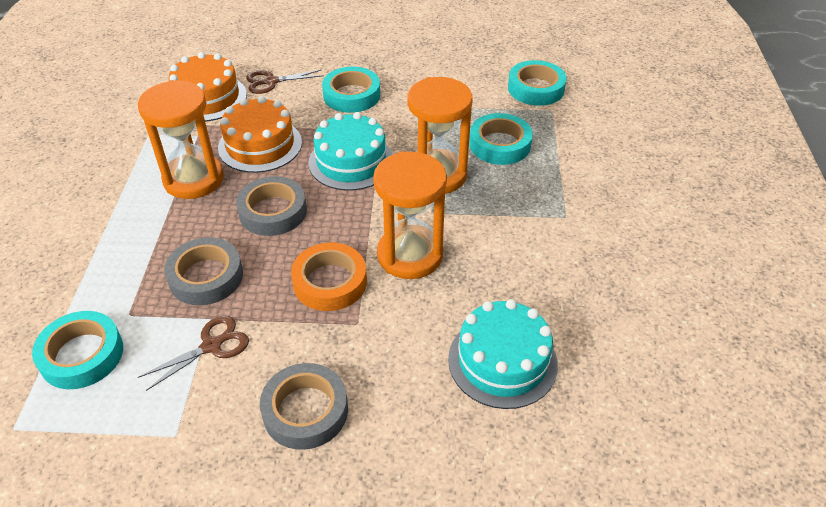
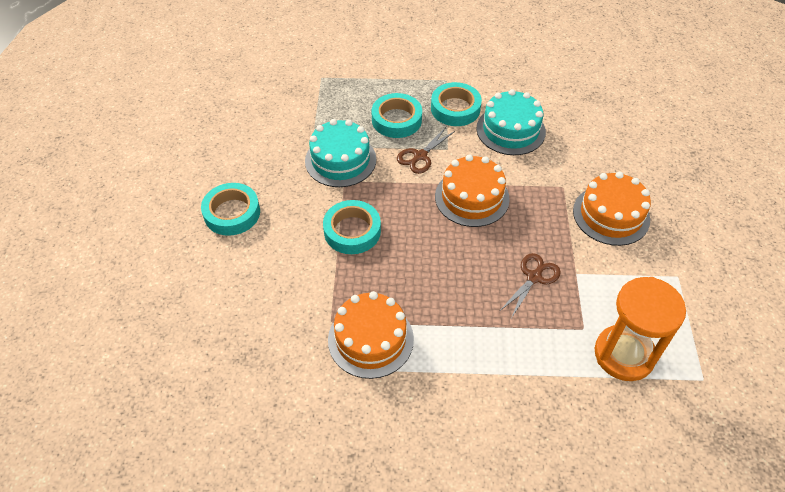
grey tape: 3 -> 0
orange cake: 2 -> 3
orange hourglass: 3 -> 1
orange tape: 1 -> 0

